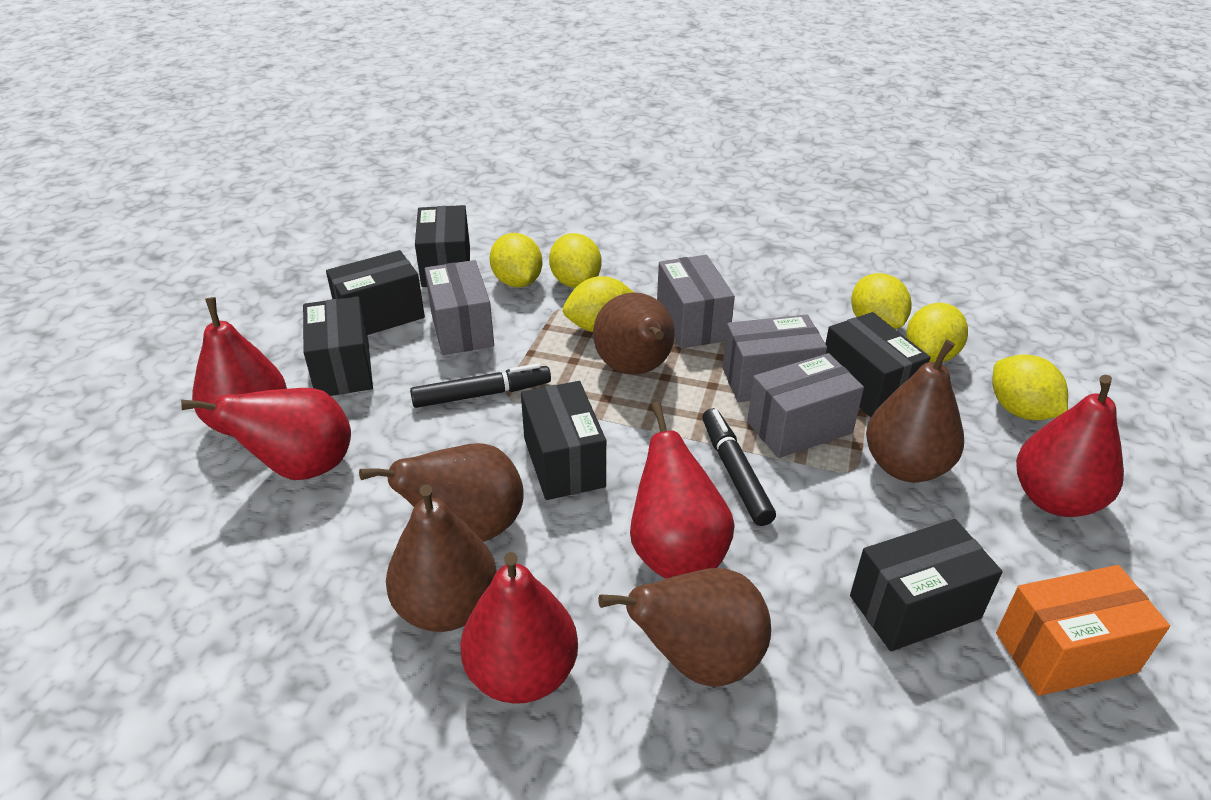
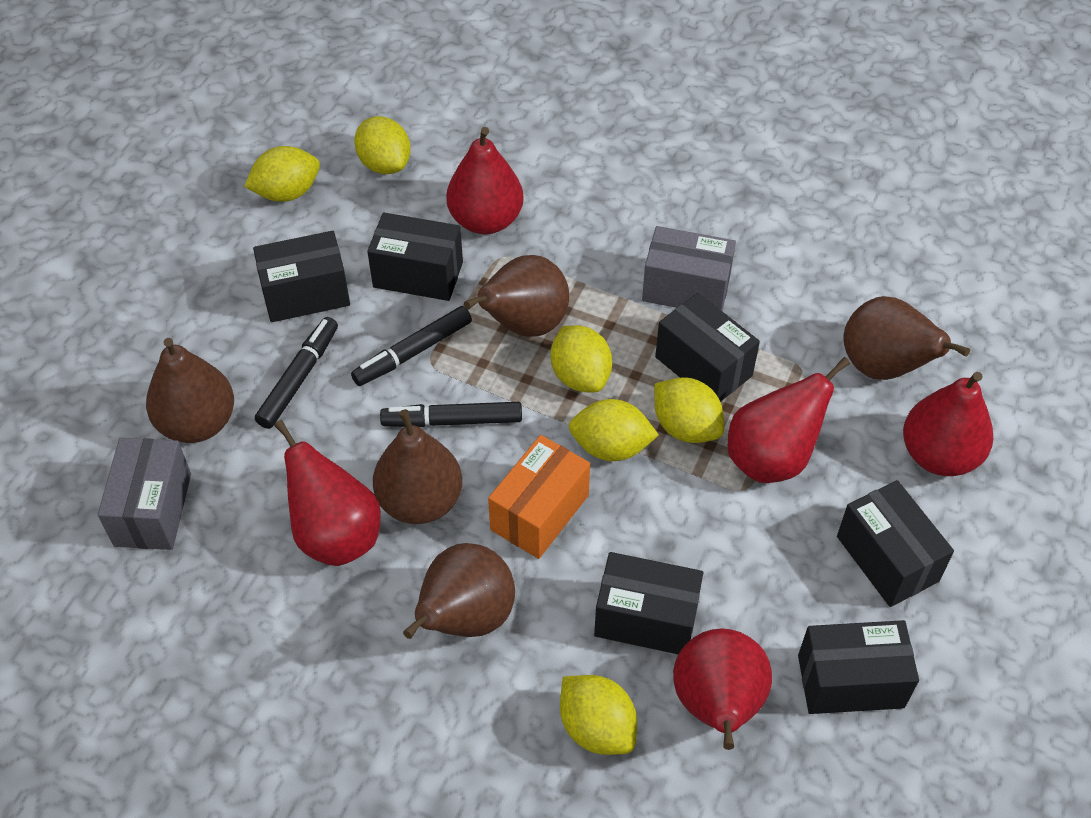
black marker: 2 -> 3
grey box: 4 -> 2

